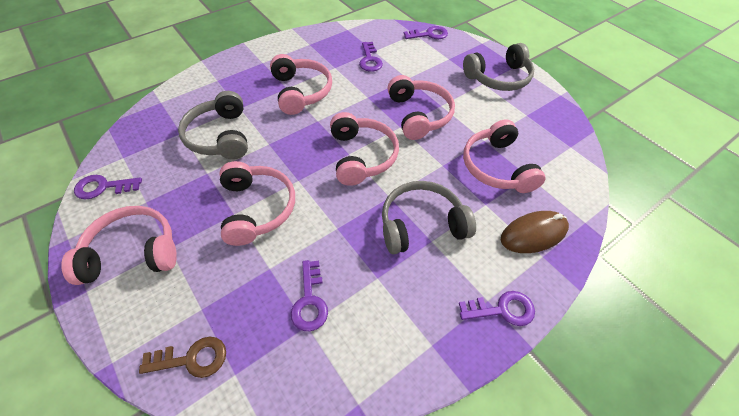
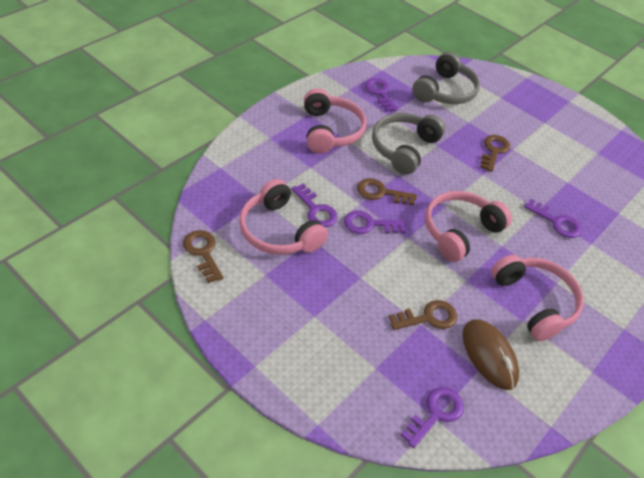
brown key: 1 -> 4
grey headphones: 3 -> 2
pink headphones: 6 -> 4

